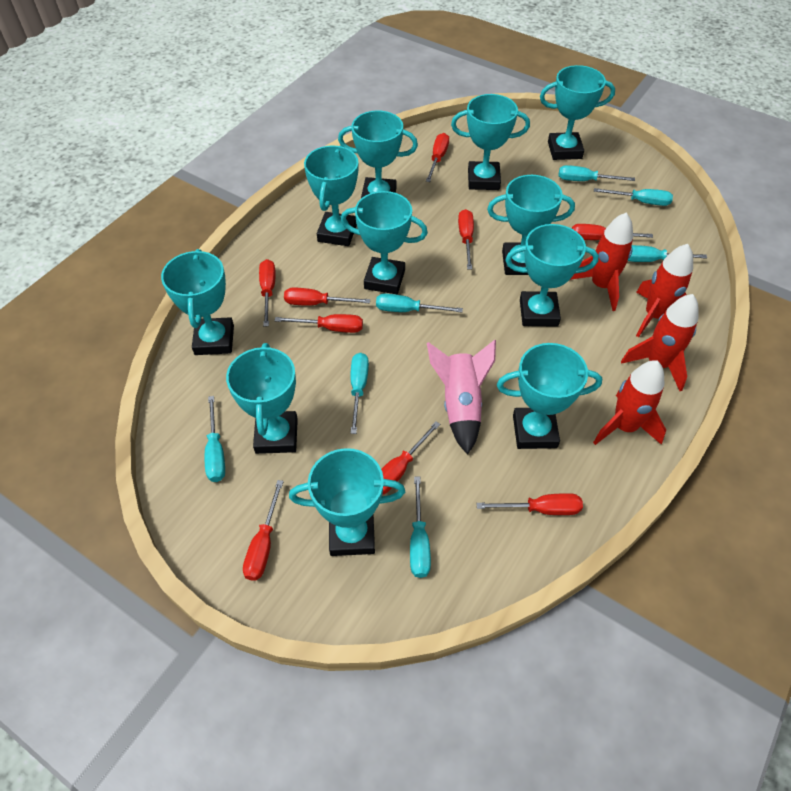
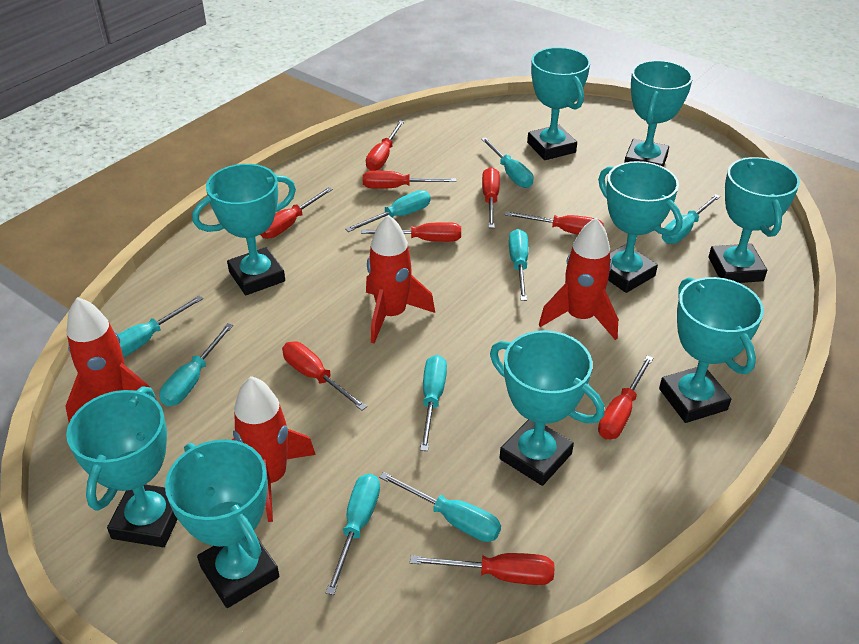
pink rocket: 1 -> 0
turquoise screwdriver: 7 -> 9
turquoise trophy: 11 -> 9

